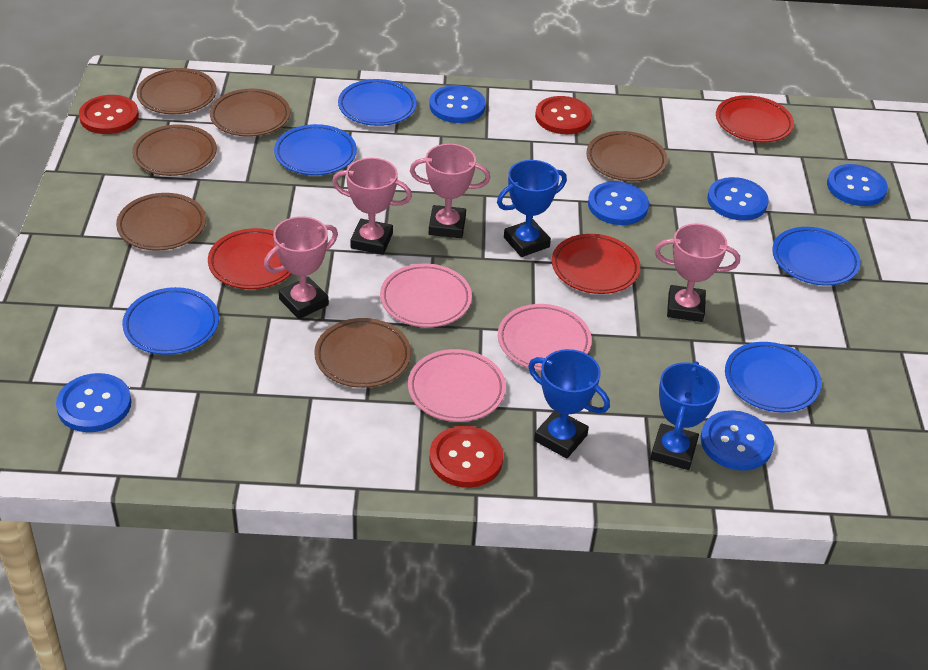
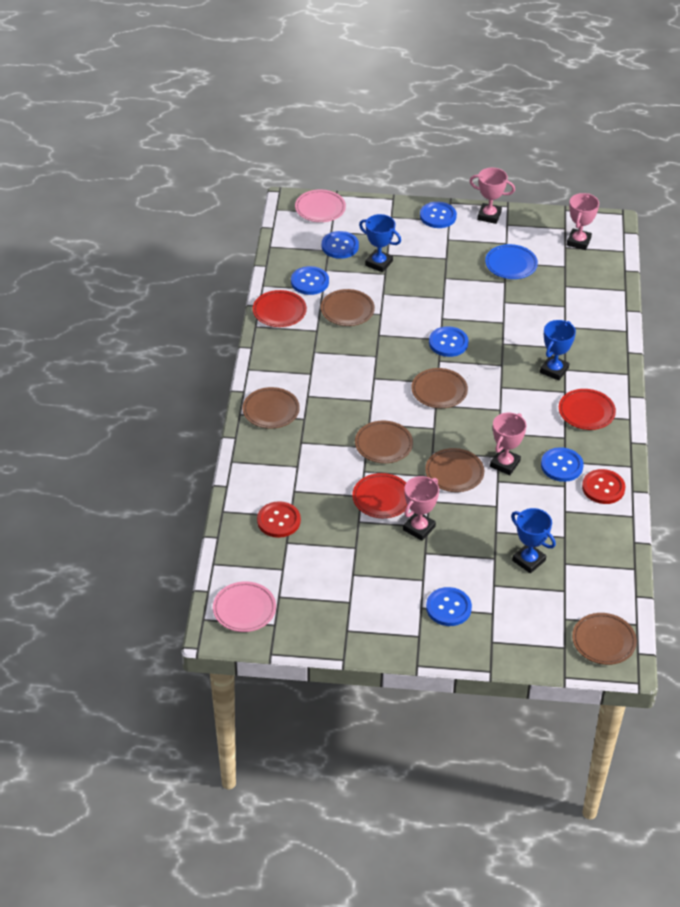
blue plate: 5 -> 1
pink plate: 3 -> 2
red button: 3 -> 2

